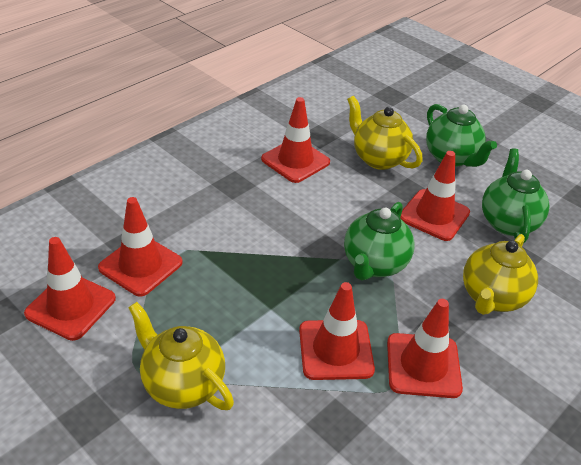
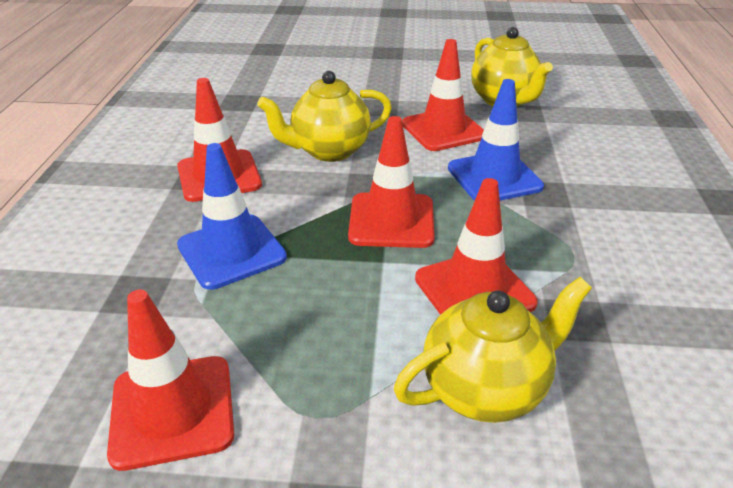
blue traffic cone: 0 -> 2
green teapot: 3 -> 0
red traffic cone: 6 -> 5

